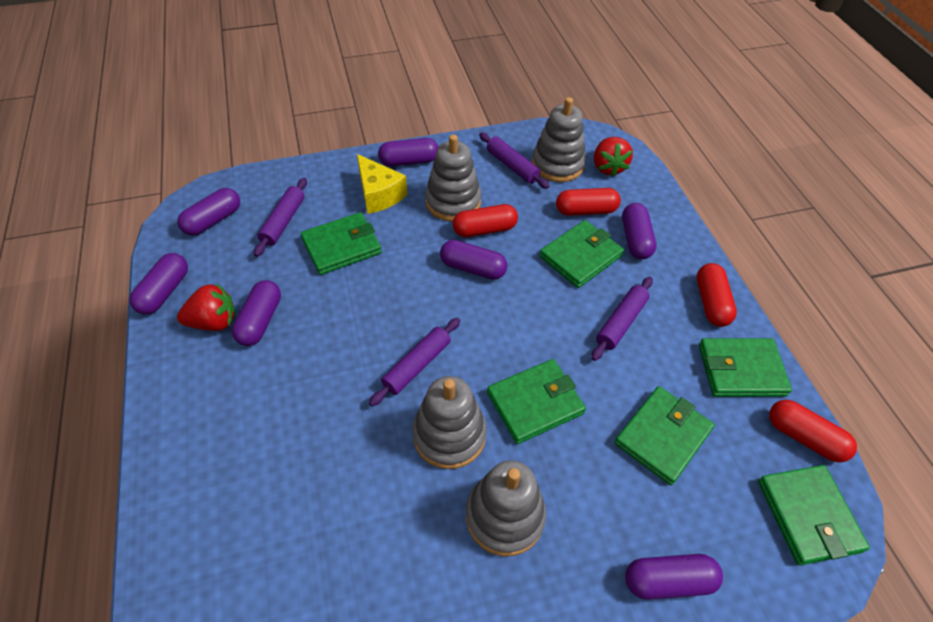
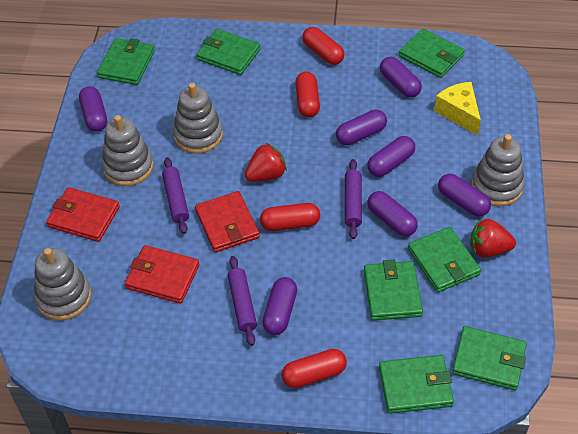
green wallet: 6 -> 7
purple rolling pin: 4 -> 3
red wallet: 0 -> 3

